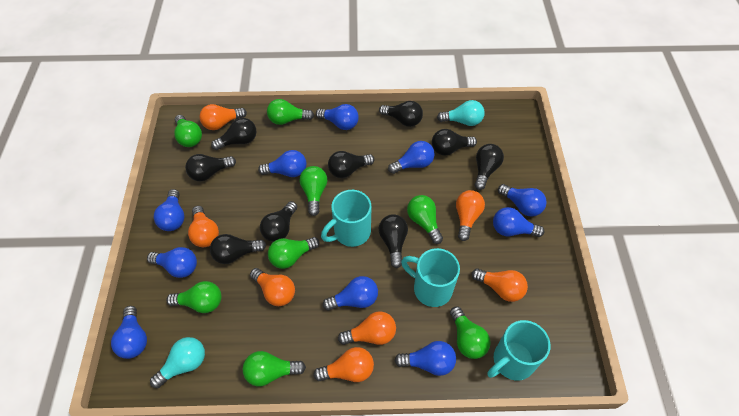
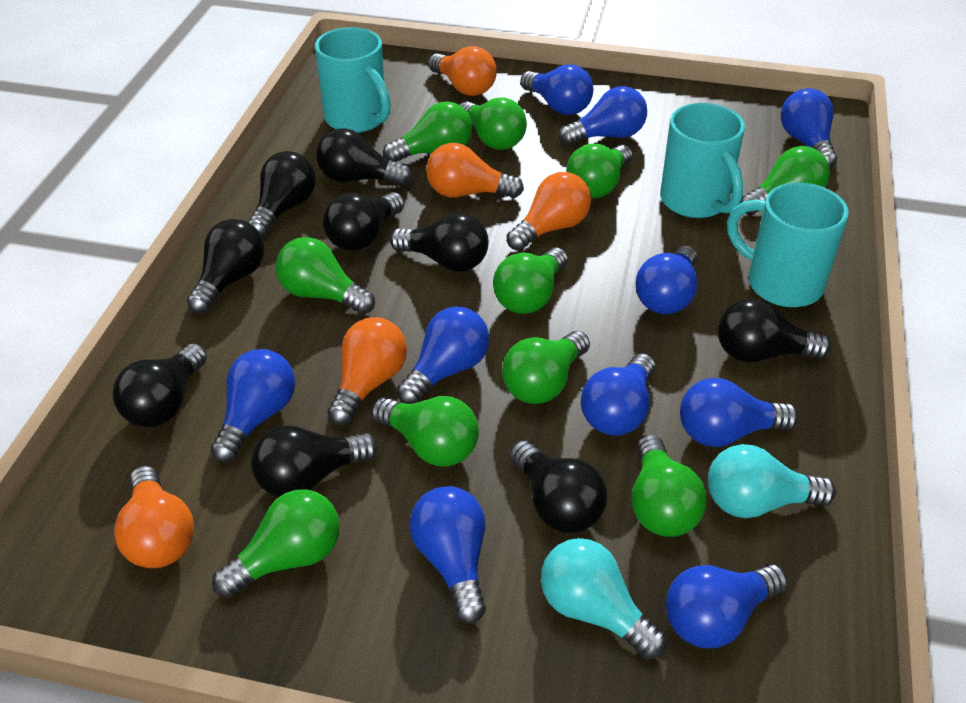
green light bulb: 8 -> 10
orange light bulb: 7 -> 5

